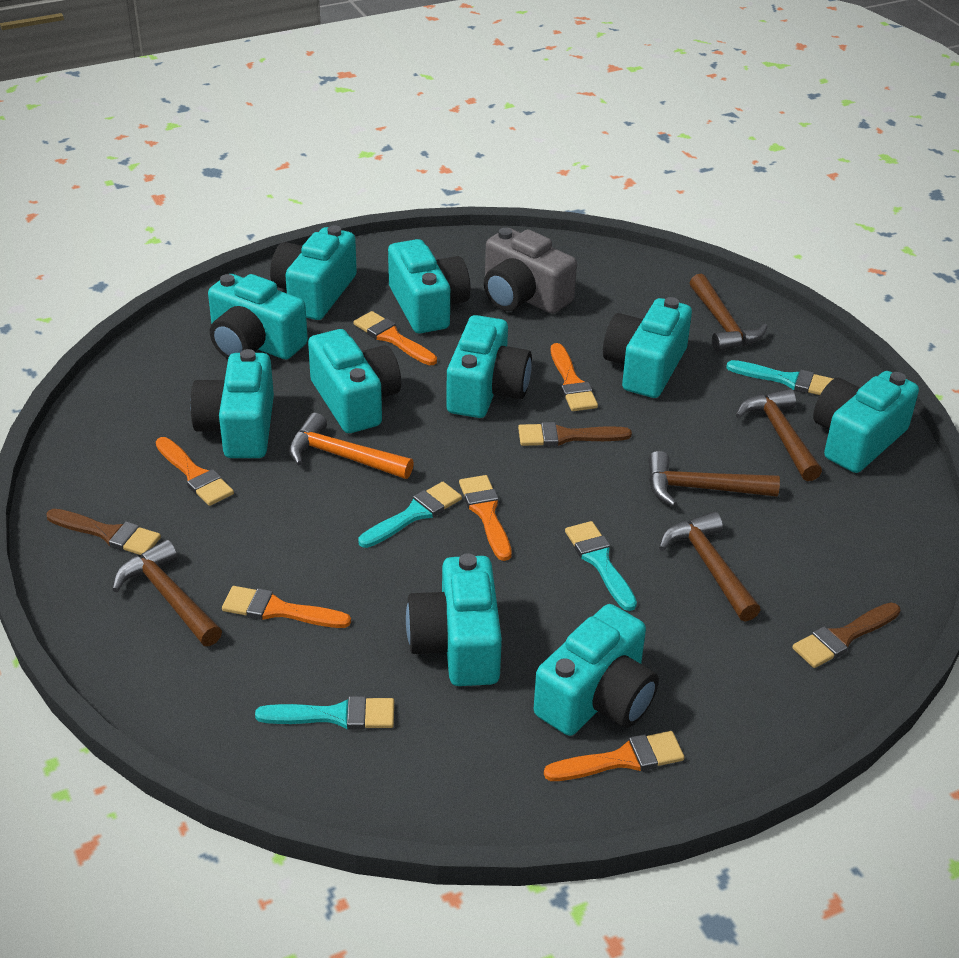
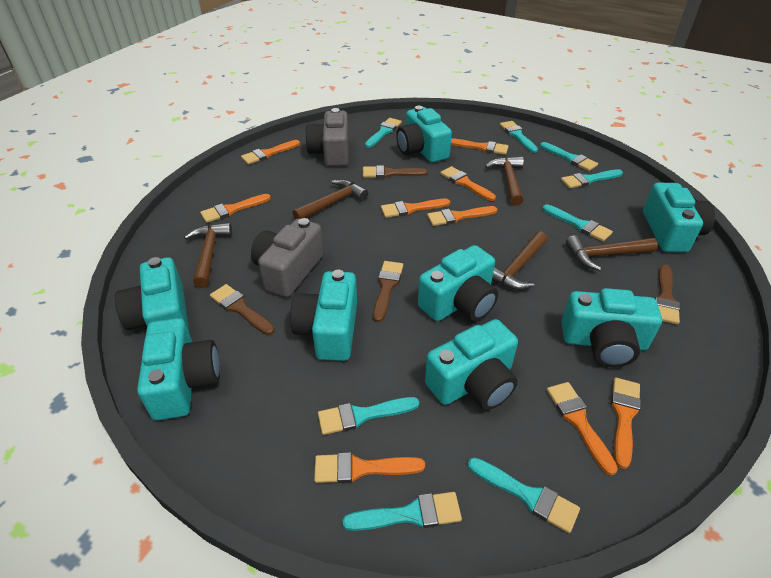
brown brush: 3 -> 4
grey camera: 1 -> 2
orange brush: 6 -> 9
orange hammer: 1 -> 0
turquoise brush: 4 -> 8
turquoise camera: 10 -> 8

